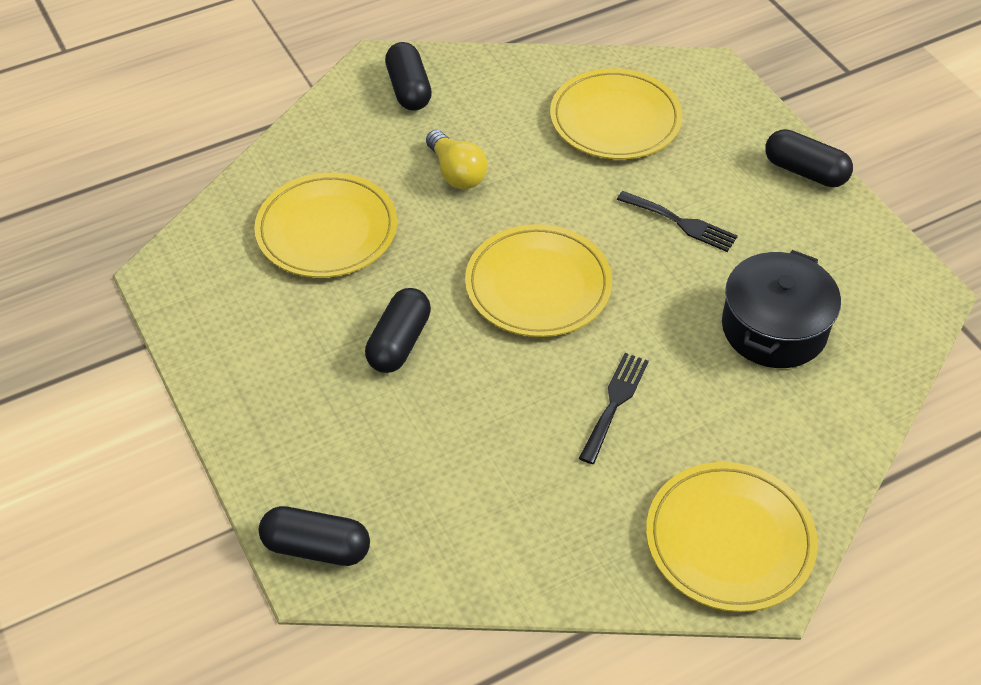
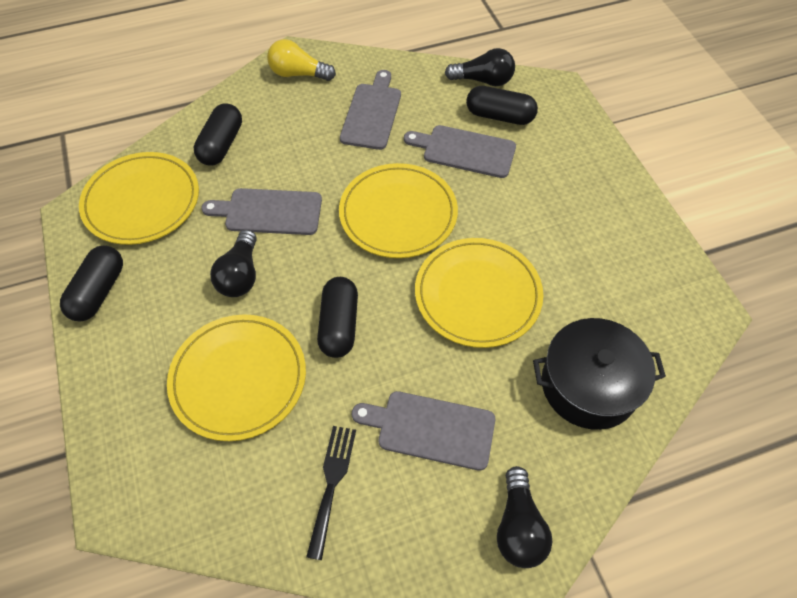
black fork: 2 -> 1
black light bulb: 0 -> 3
grey cutting board: 0 -> 4

